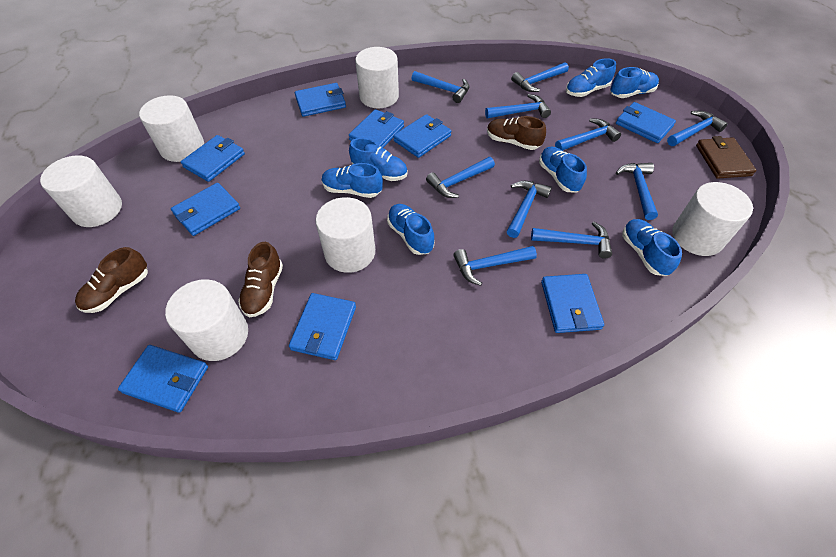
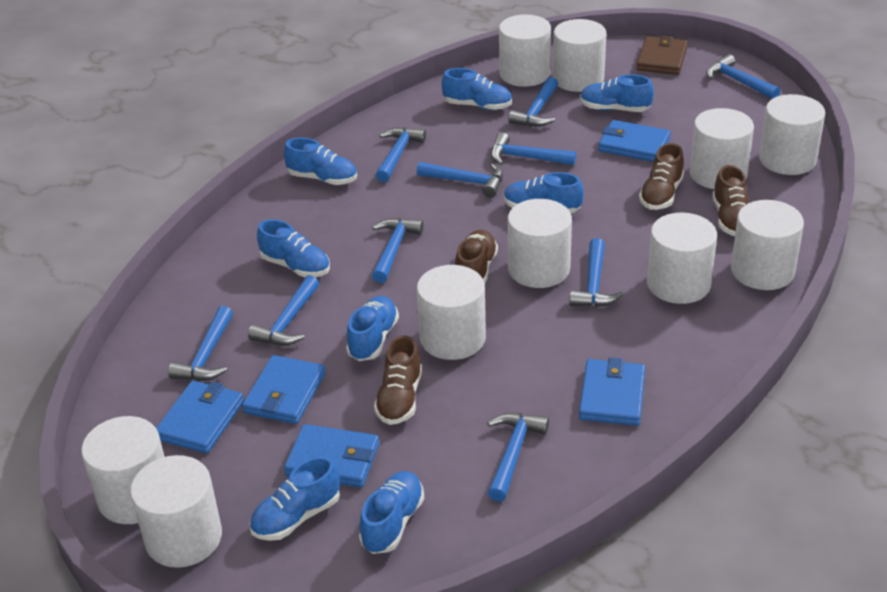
blue shoe: 7 -> 8
blue wallet: 9 -> 5
brown shoe: 3 -> 4
white cylinder: 6 -> 10

